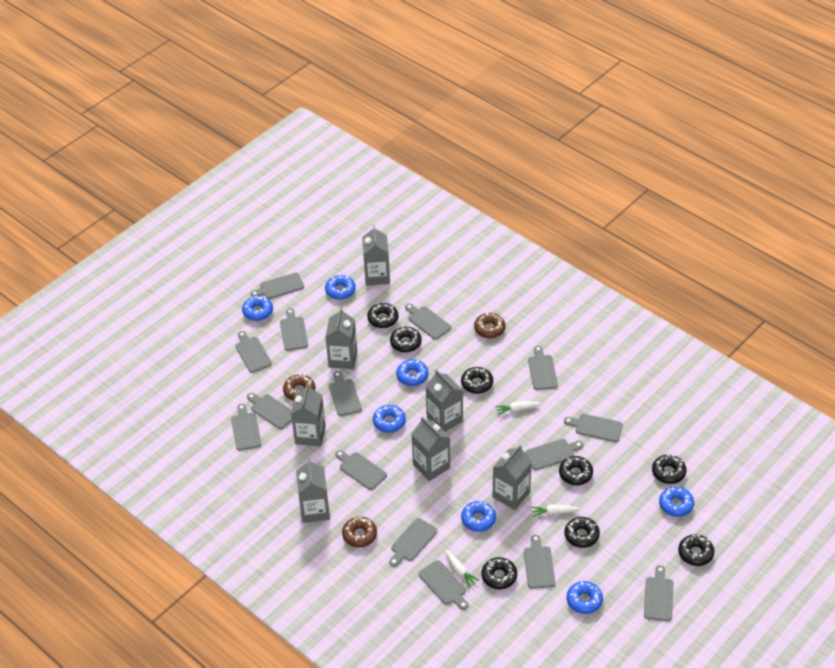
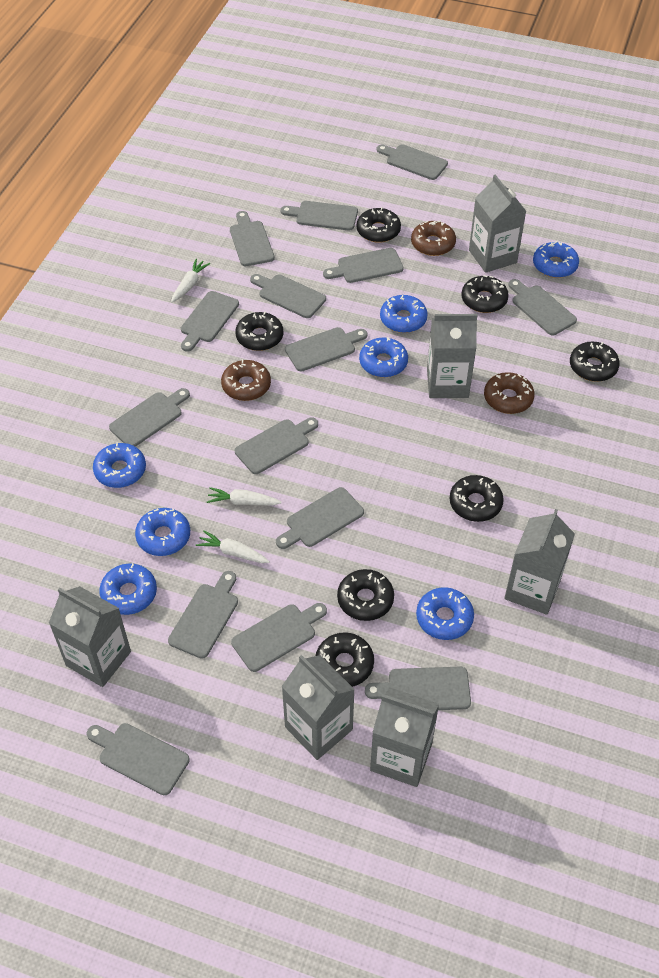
black donut: 8 -> 7
grey carton: 7 -> 6

